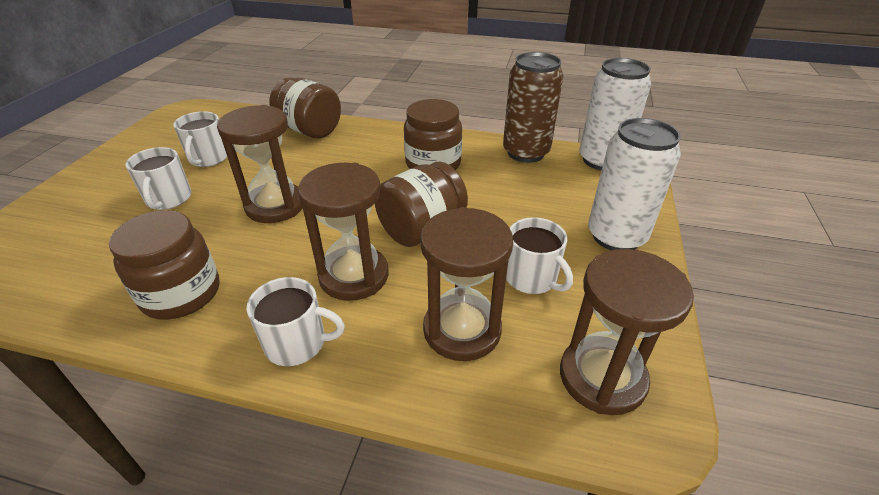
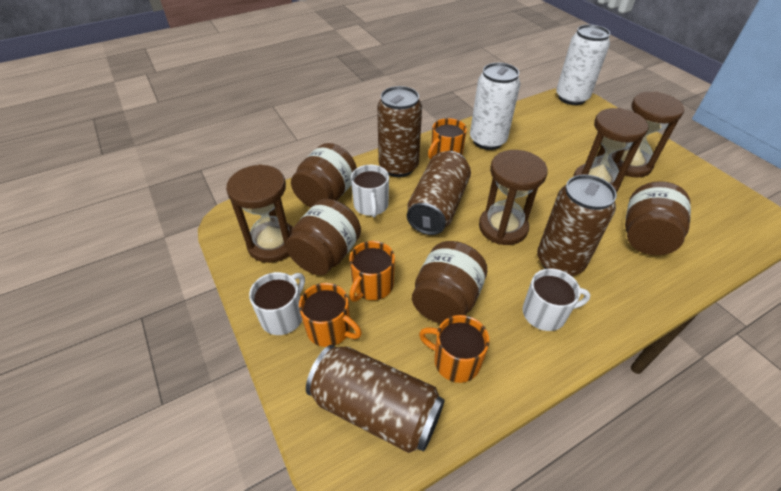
brown can: 1 -> 4
orange mug: 0 -> 4
white mug: 4 -> 3

